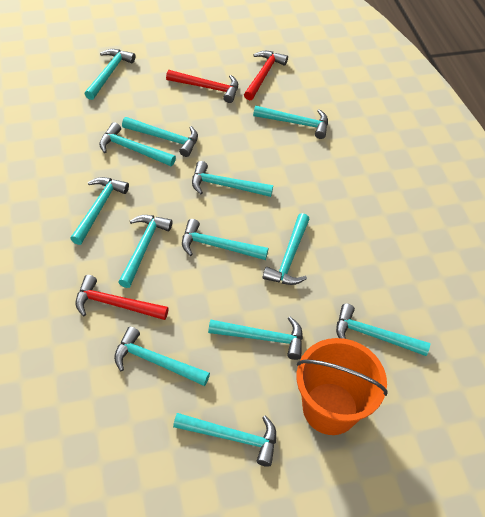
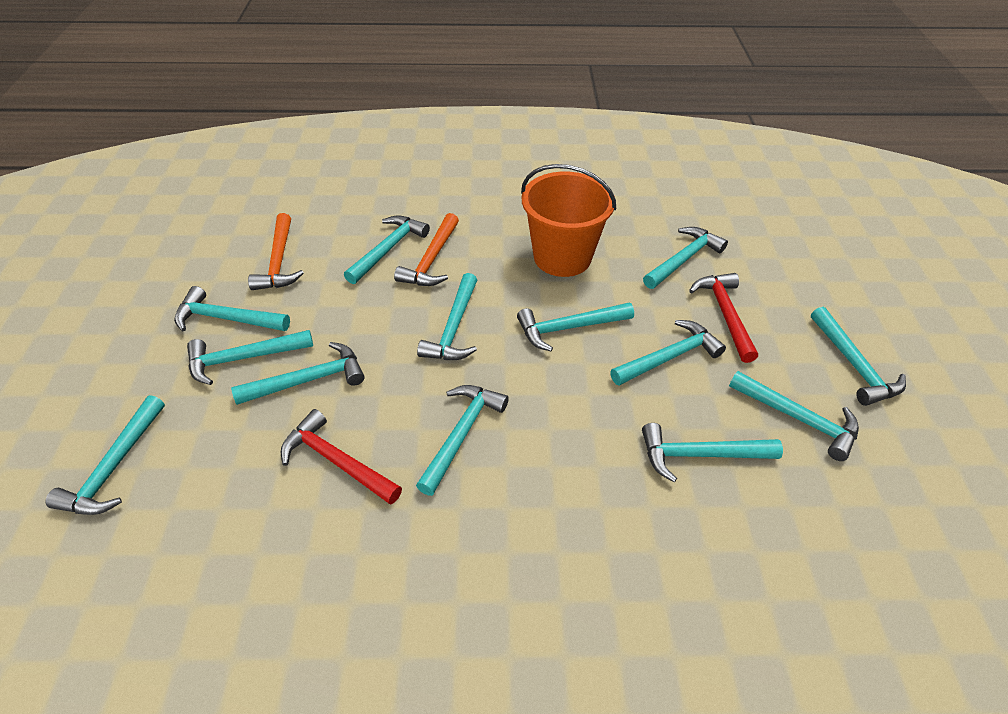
orange hammer: 0 -> 2
red hammer: 3 -> 2

